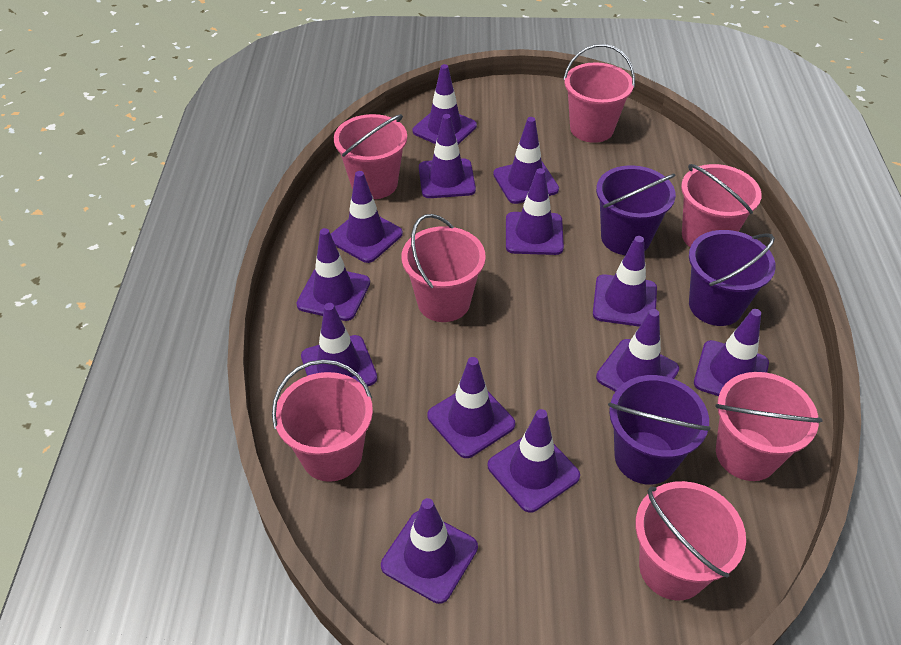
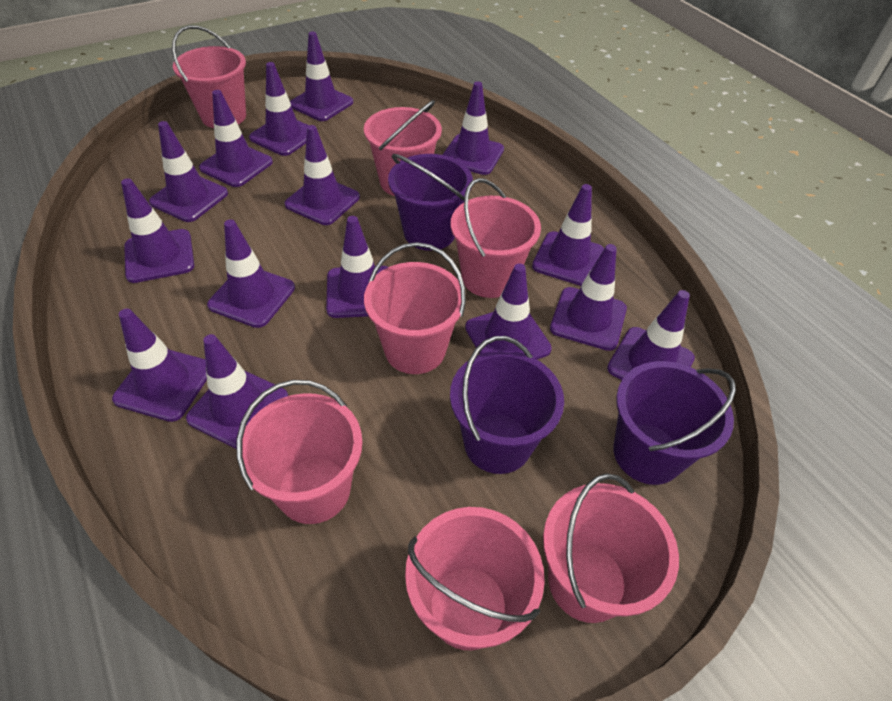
purple traffic cone: 13 -> 15

